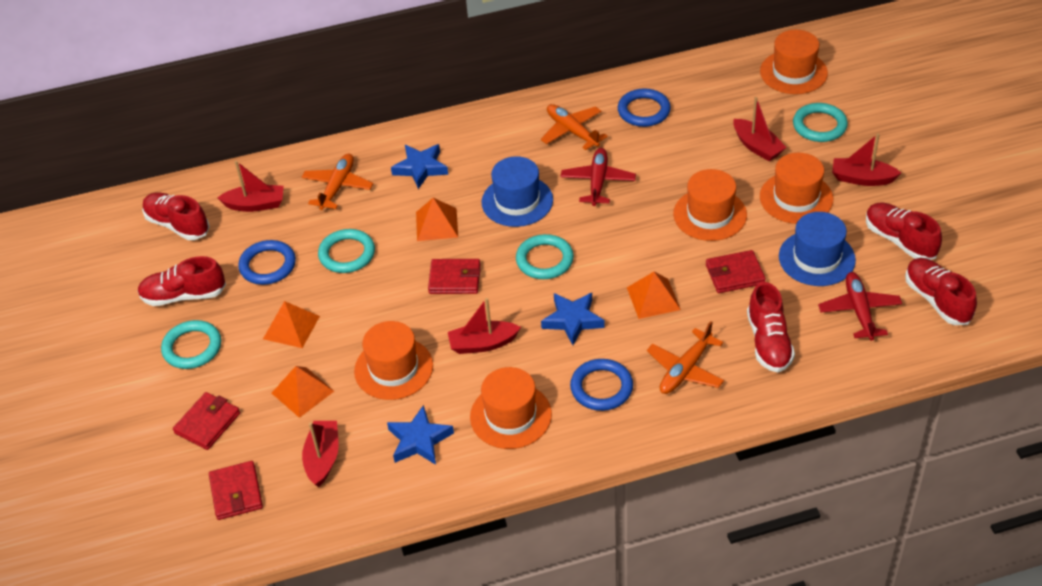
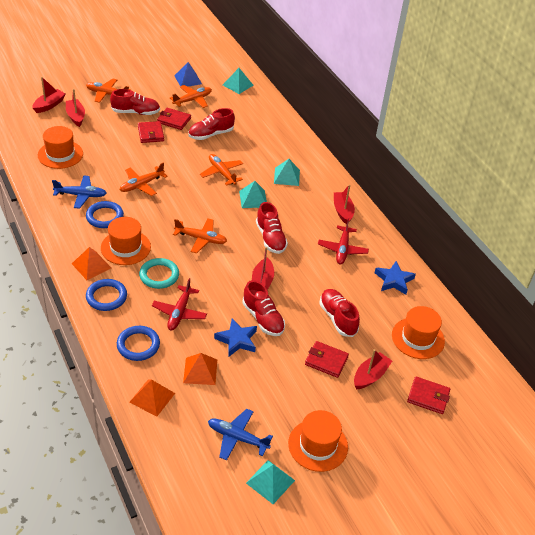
blue hat: 2 -> 0
blue plane: 0 -> 2
blue pyramid: 0 -> 1
blue star: 3 -> 2
orange hat: 5 -> 4
orange plane: 3 -> 5
orange pyramid: 4 -> 3
turquoise pyramid: 0 -> 4
turquoise ring: 4 -> 1

